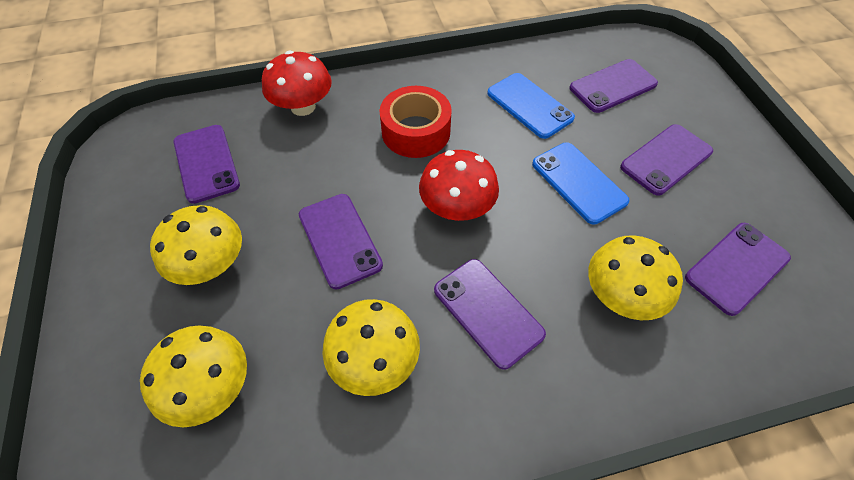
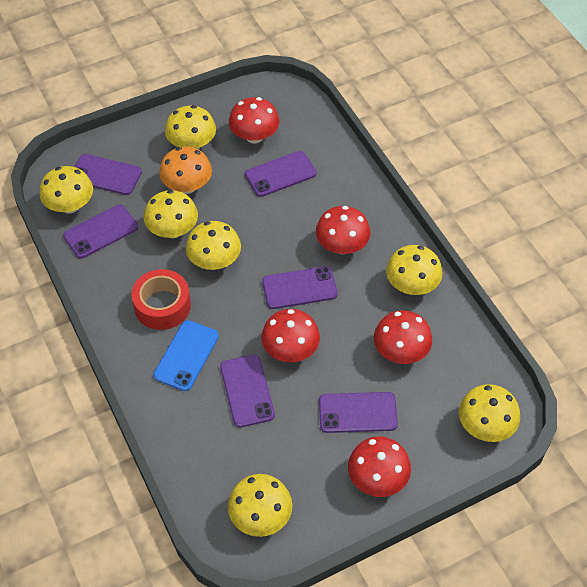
blue phone: 2 -> 1
orange mushroom: 0 -> 1
red mushroom: 2 -> 5
yellow mushroom: 4 -> 7

